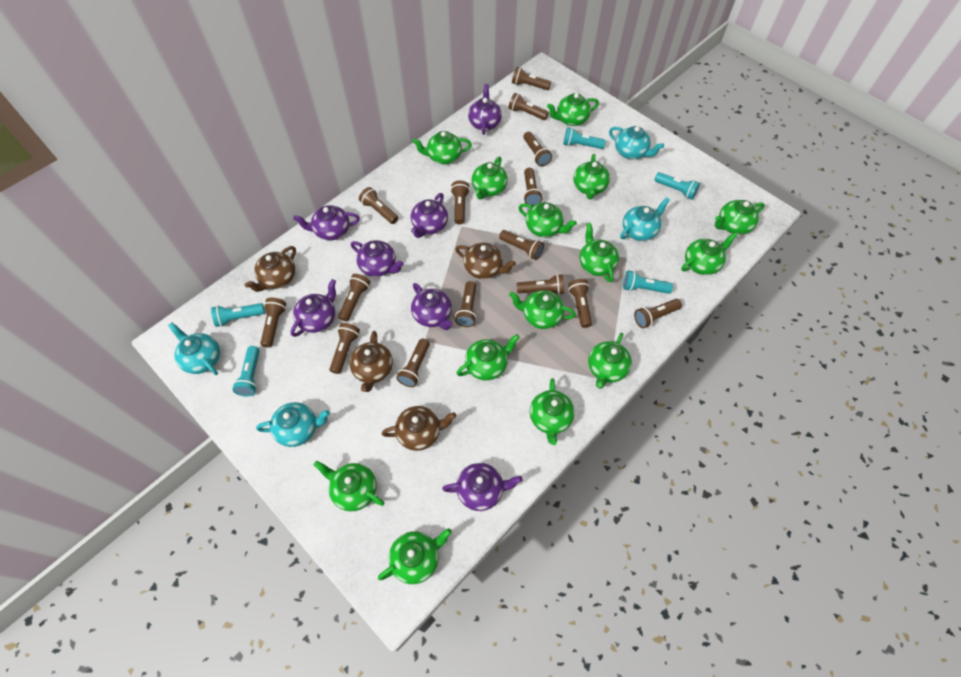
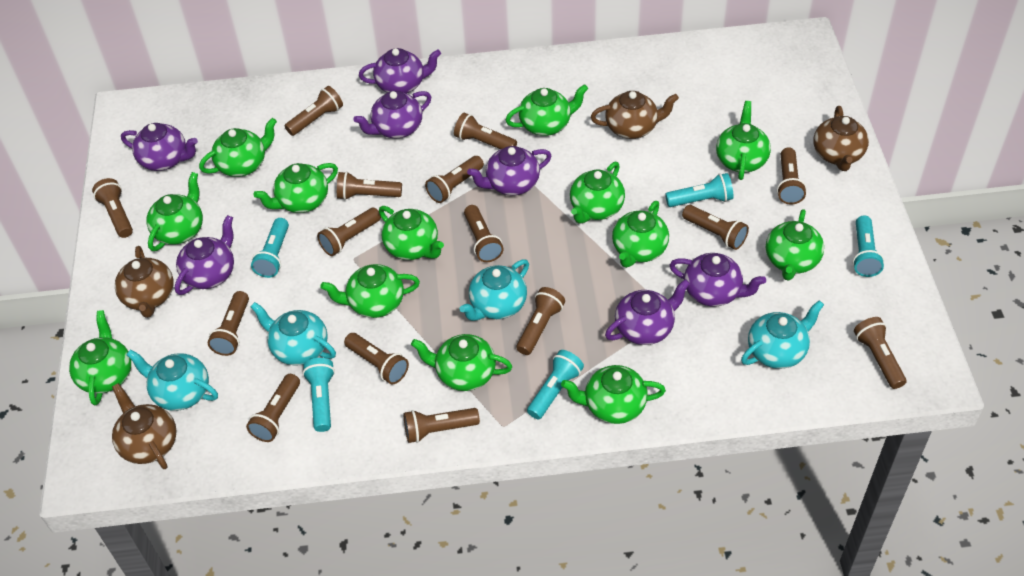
green teapot: 14 -> 13

